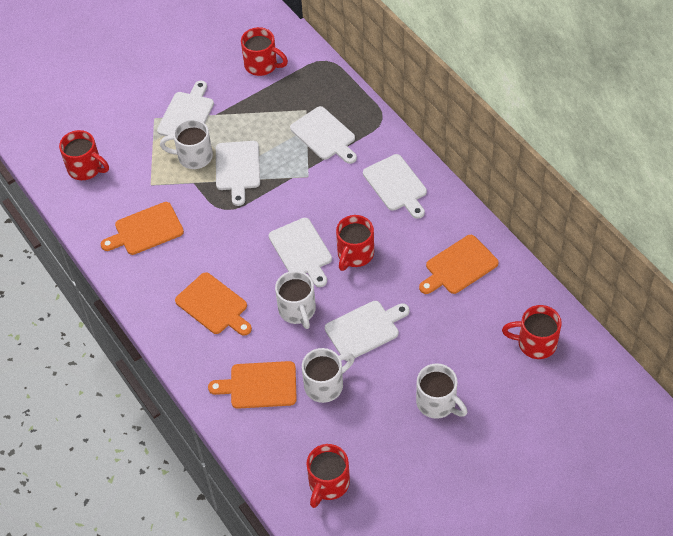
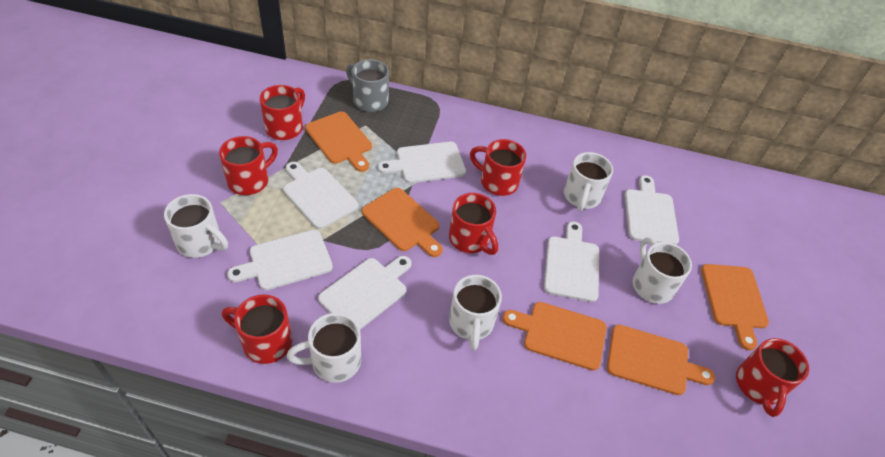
grey mug: 0 -> 1
orange cutting board: 4 -> 5
red mug: 5 -> 6
white mug: 4 -> 5

